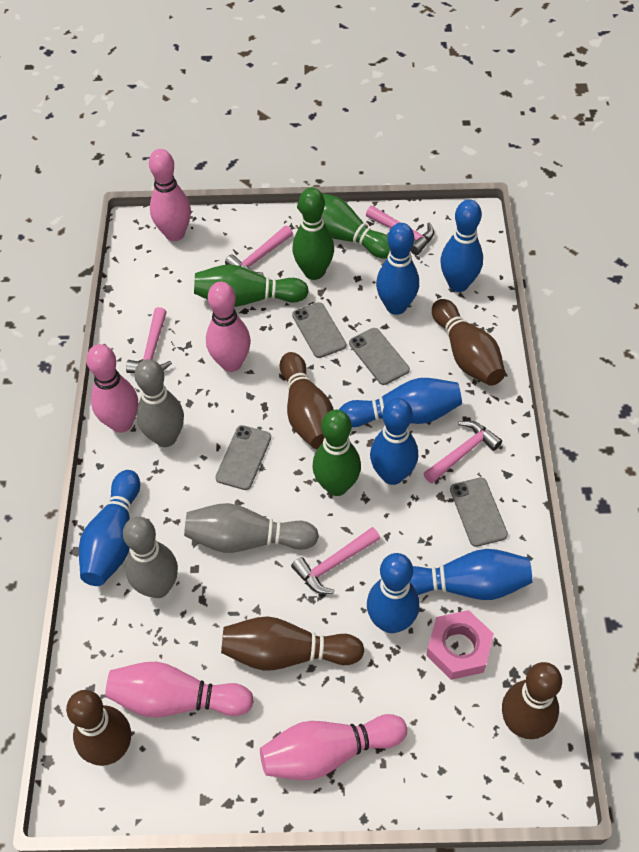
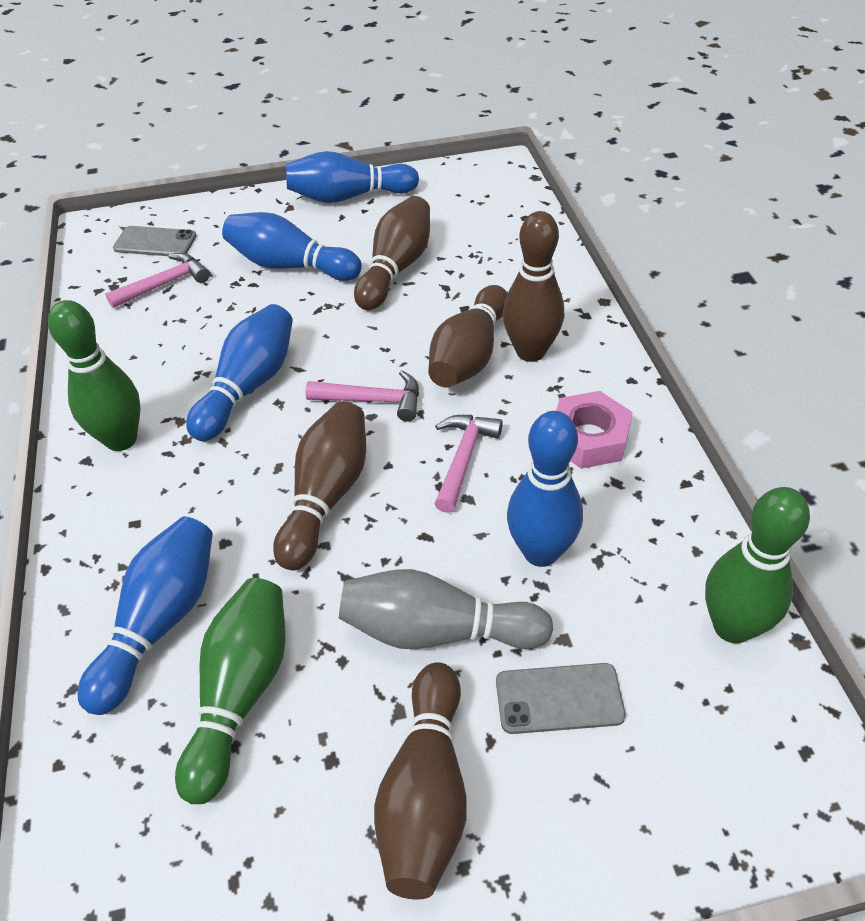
blue bowling pin: 7 -> 5
green bowling pin: 4 -> 3
grey bowling pin: 3 -> 1
grey phone: 4 -> 2
pink bowling pin: 5 -> 0
pink hammer: 5 -> 3

